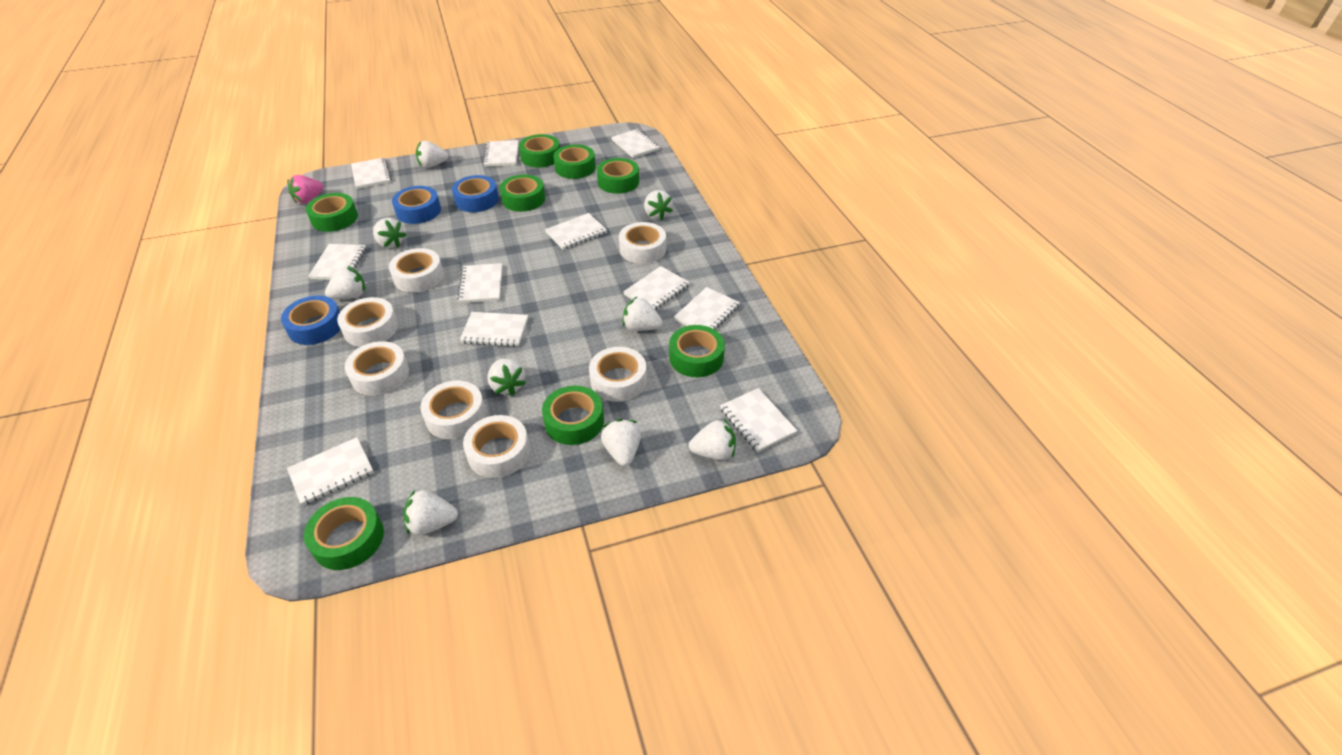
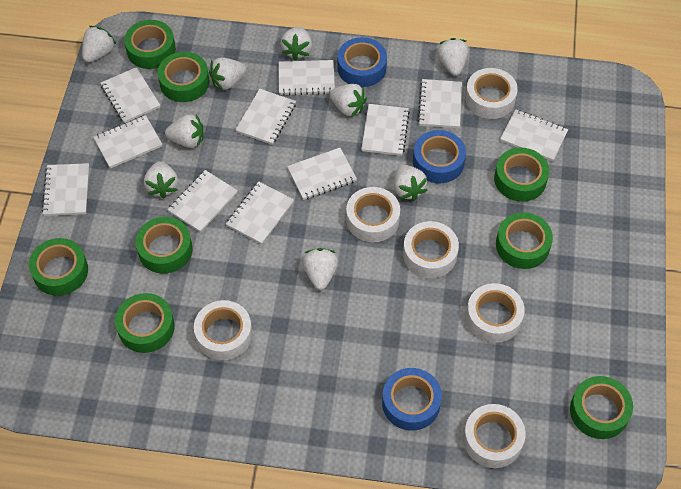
pink strawberry: 1 -> 0
white tape: 7 -> 6

